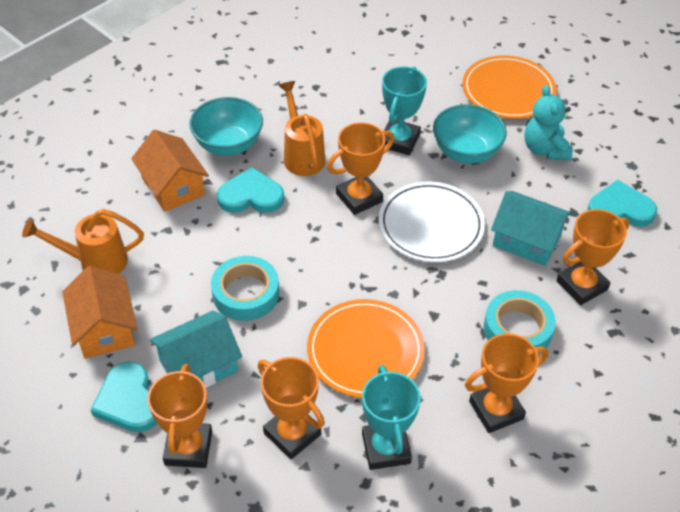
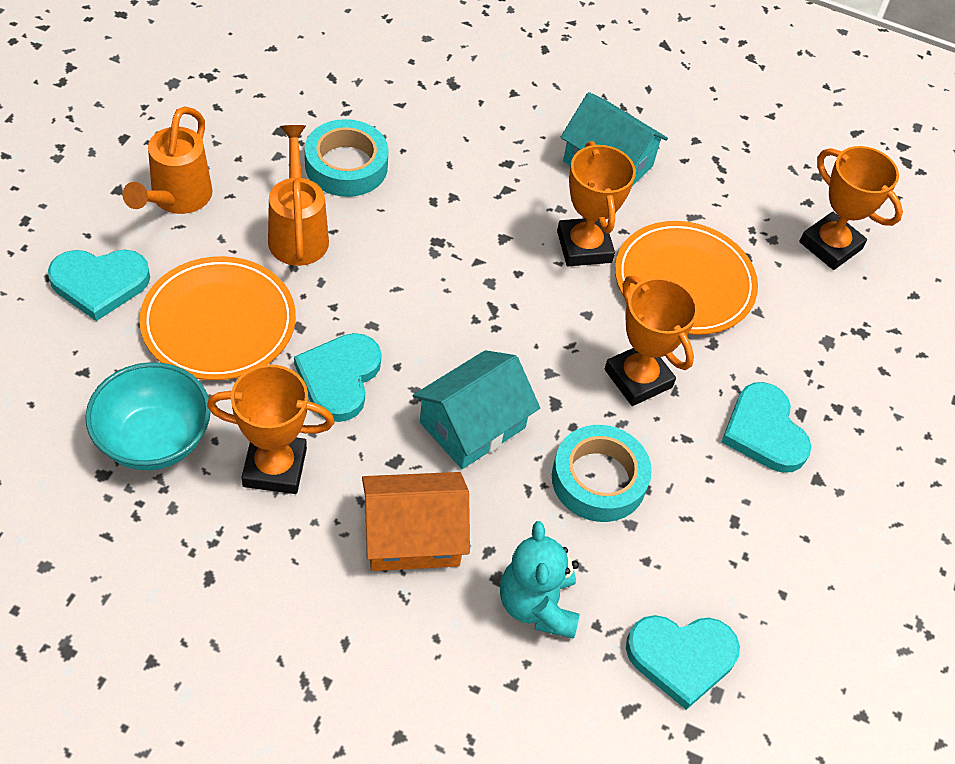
orange house: 2 -> 1
orange trophy: 5 -> 4
turquoise bowl: 2 -> 1
turquoise heart: 3 -> 4
turquoise trophy: 2 -> 0
white plate: 1 -> 0

